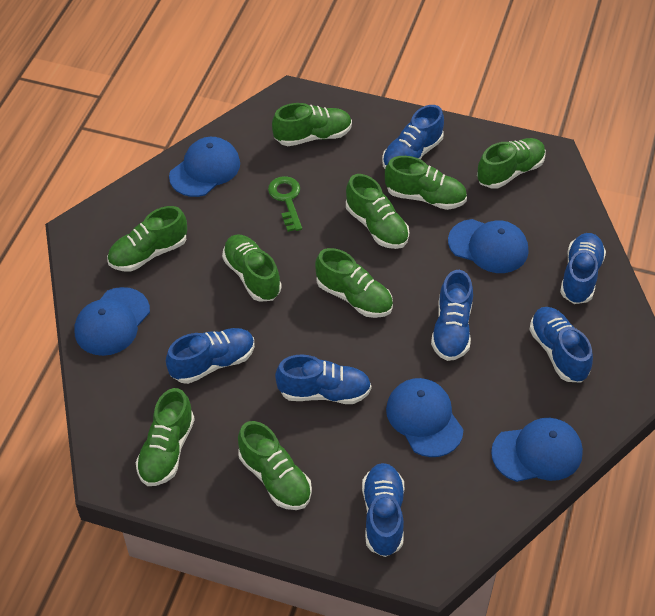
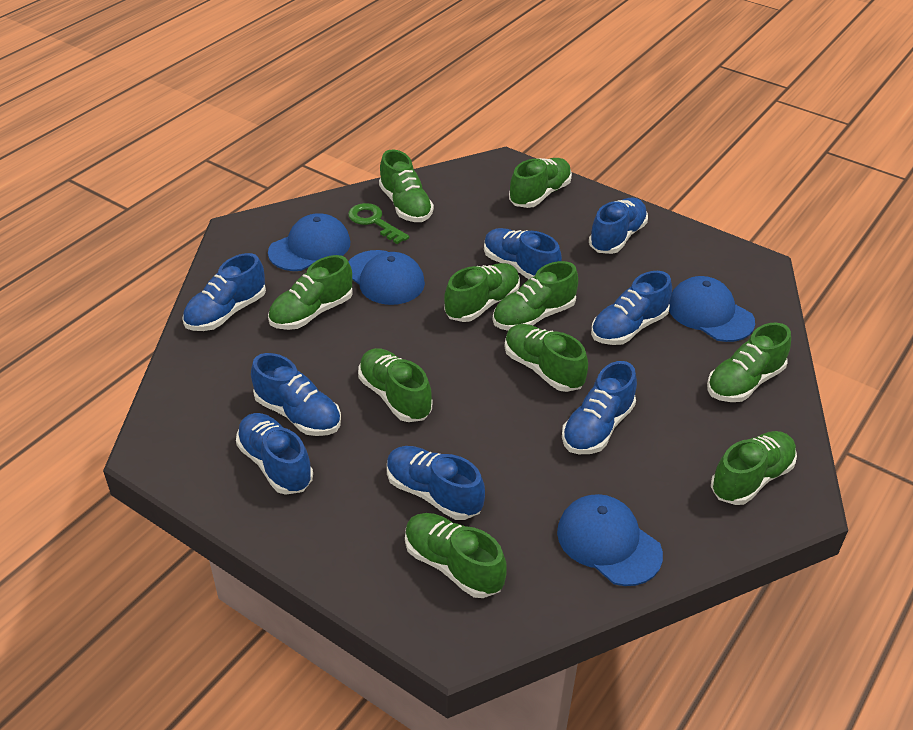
blue cap: 5 -> 4
blue shoe: 7 -> 8
green shoe: 9 -> 10

